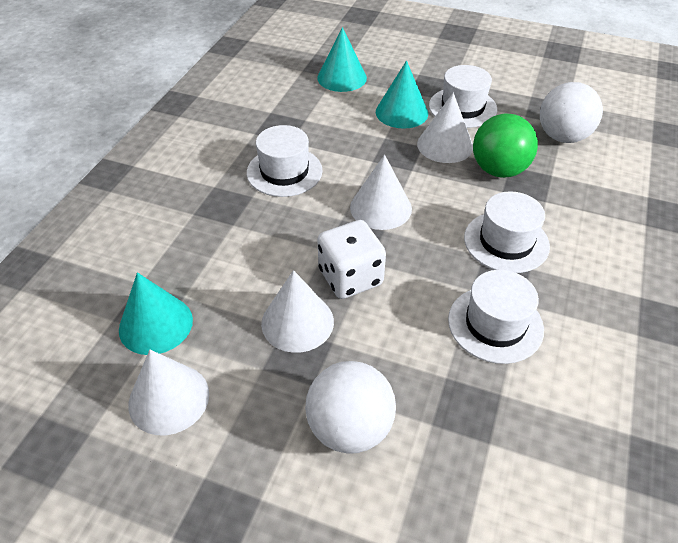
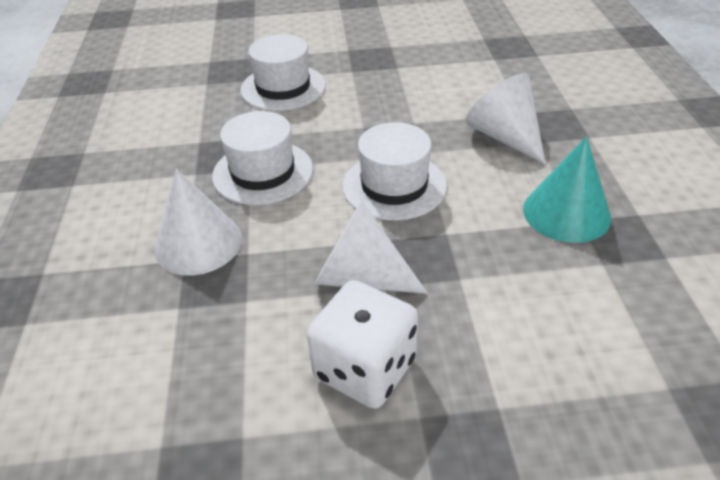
green ball: 1 -> 0
turquoise cone: 3 -> 1
white ball: 2 -> 0
white cone: 4 -> 3
white hat: 4 -> 3

